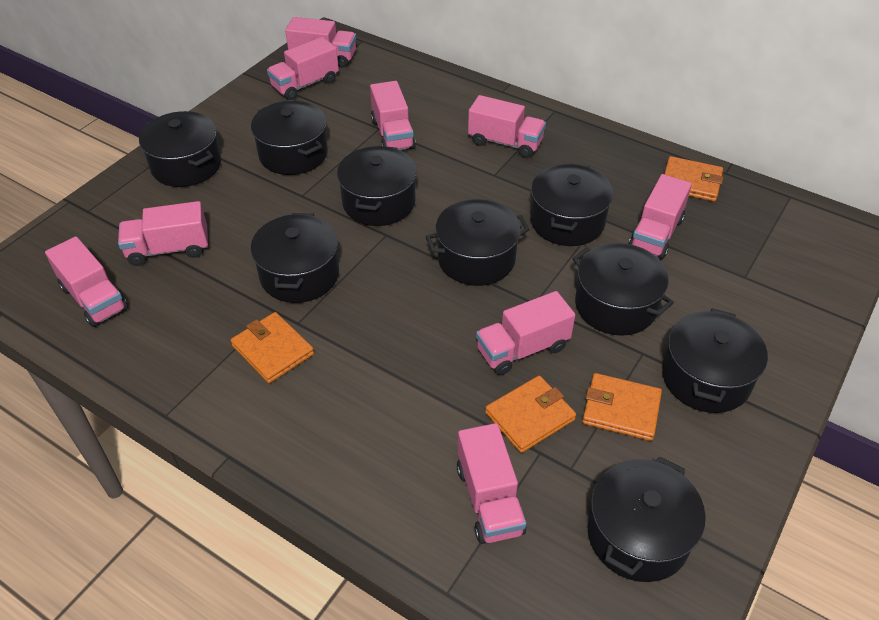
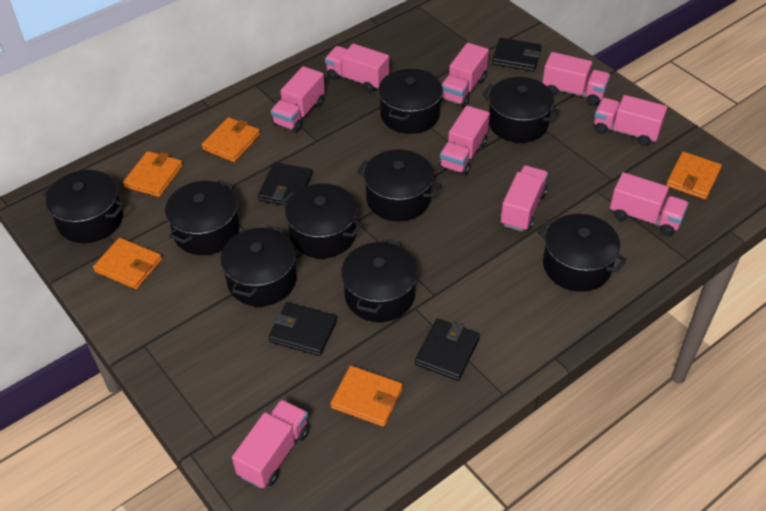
black wallet: 0 -> 4
orange wallet: 4 -> 5

